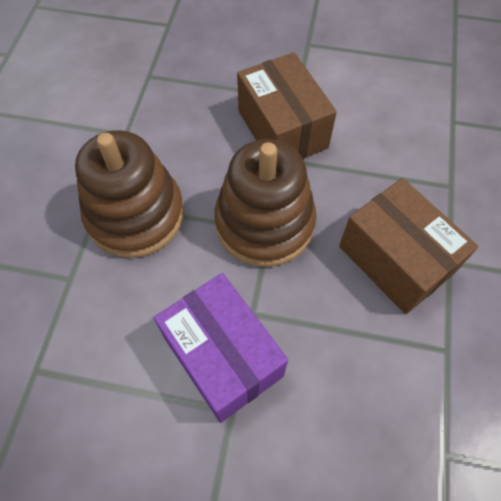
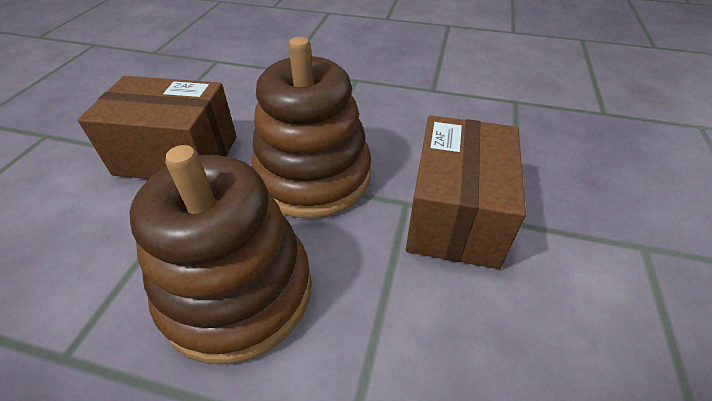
purple box: 1 -> 0

